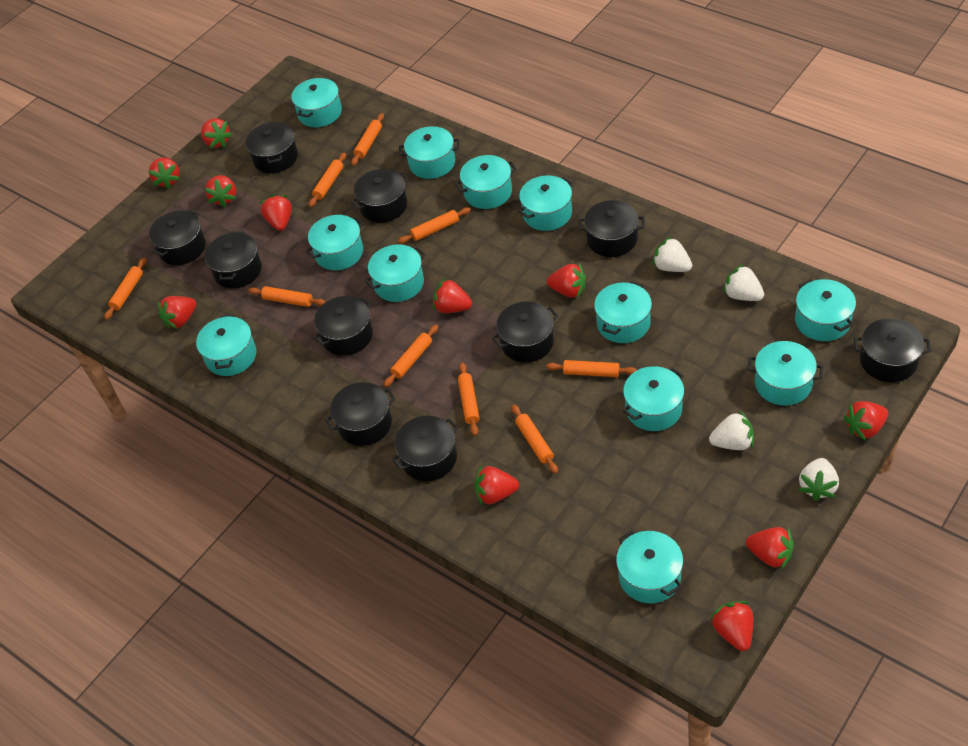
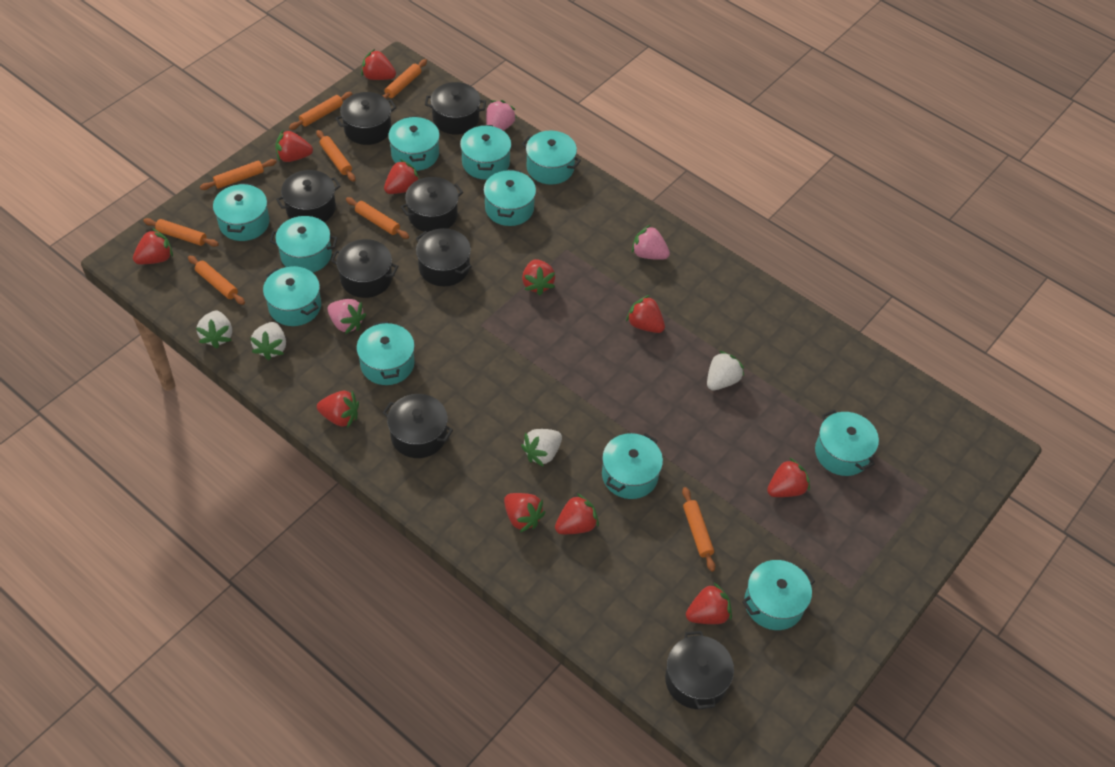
black pot: 10 -> 8
orange rolling pin: 9 -> 8
pink strawberry: 0 -> 3
turquoise pot: 12 -> 11

